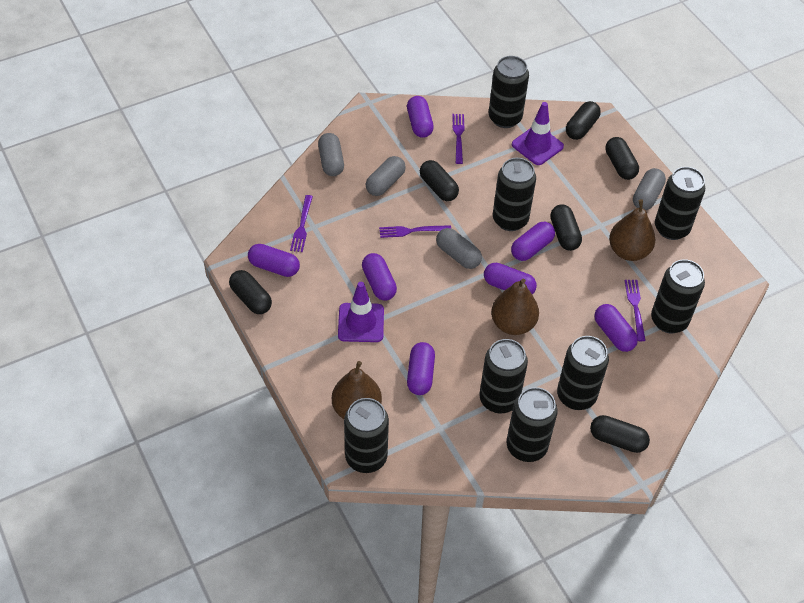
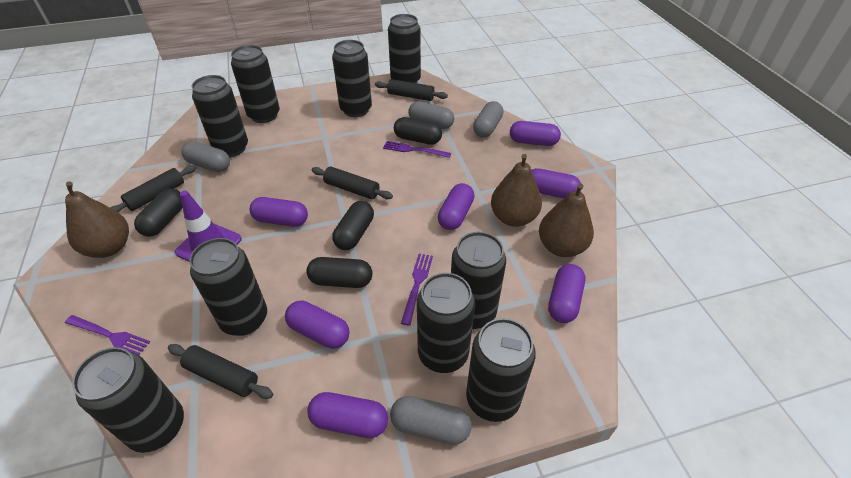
black can: 8 -> 9
black capsule: 6 -> 4
black rolling pin: 0 -> 4
purple fork: 4 -> 3
purple traffic cone: 2 -> 1

